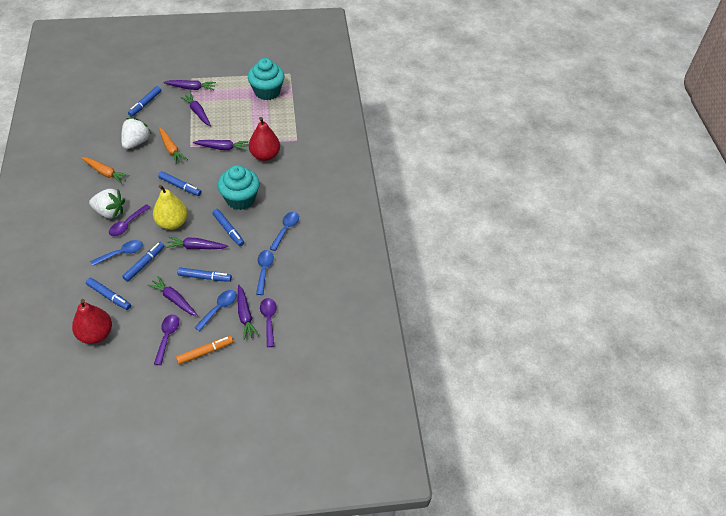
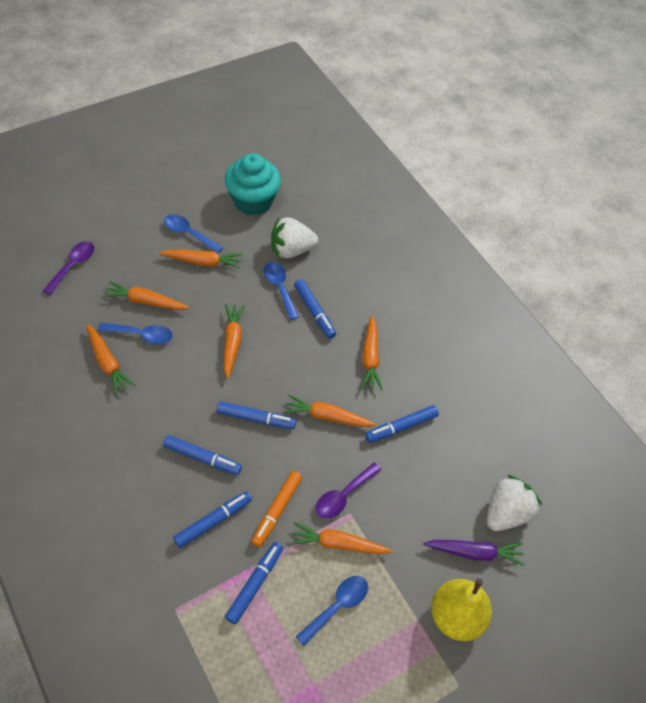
orange carrot: 2 -> 7
purple carrot: 6 -> 1
purple spoon: 3 -> 2
red pear: 2 -> 0
turquoise cupcake: 2 -> 1

